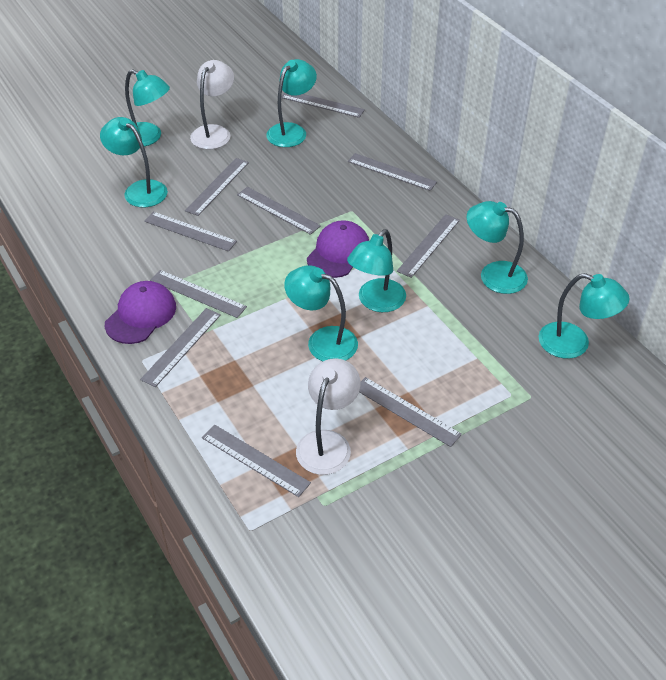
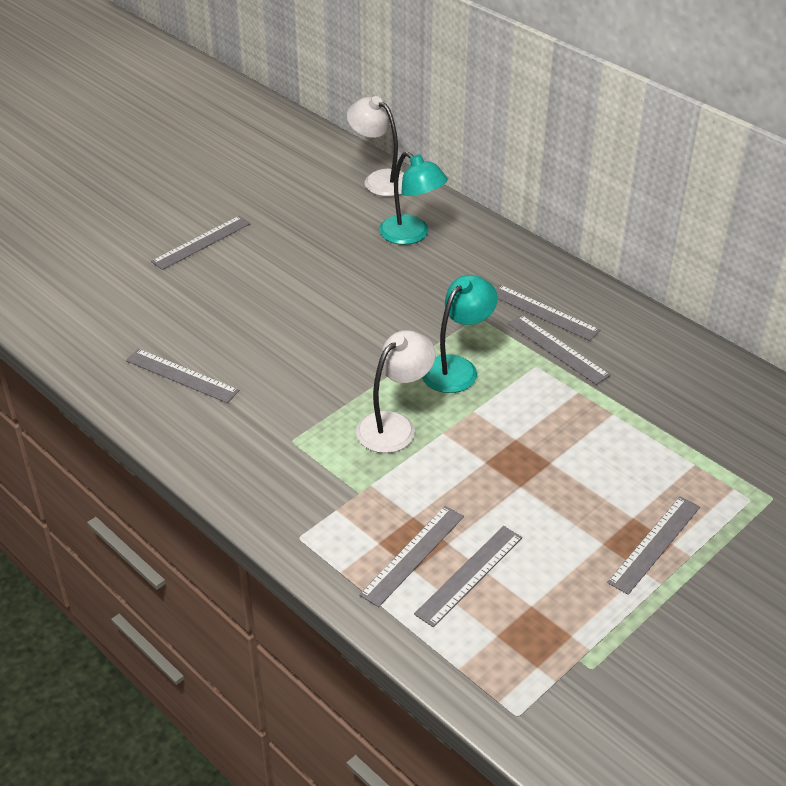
grey ruler: 10 -> 7
purple cap: 2 -> 0
turquoise lamp: 7 -> 2

